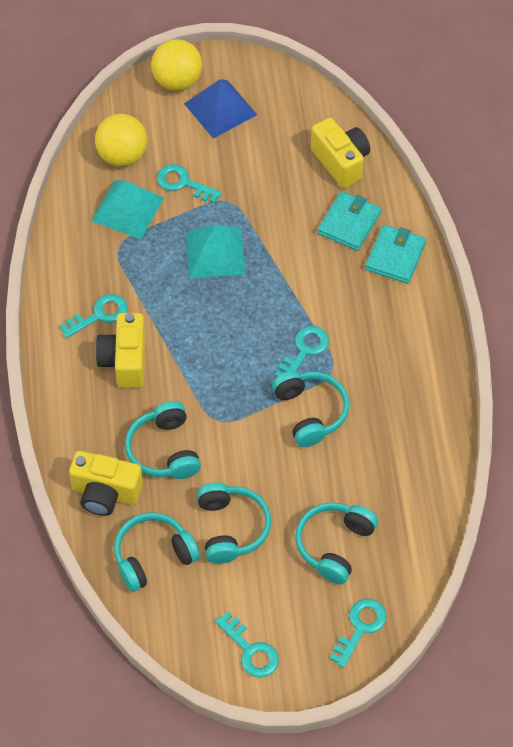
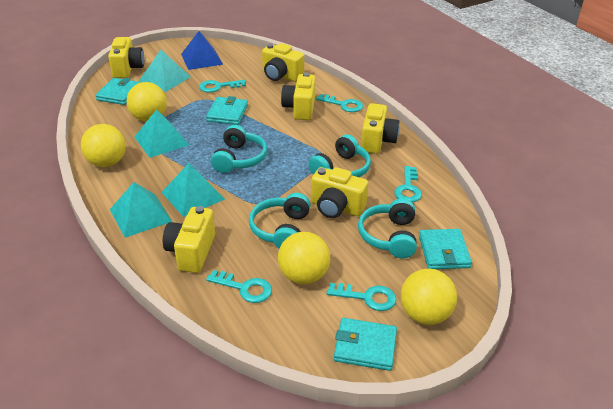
turquoise headphones: 5 -> 4
turquoise pyramid: 2 -> 4
turquoise wallet: 2 -> 4
yellow ball: 2 -> 4
yellow camera: 3 -> 6

